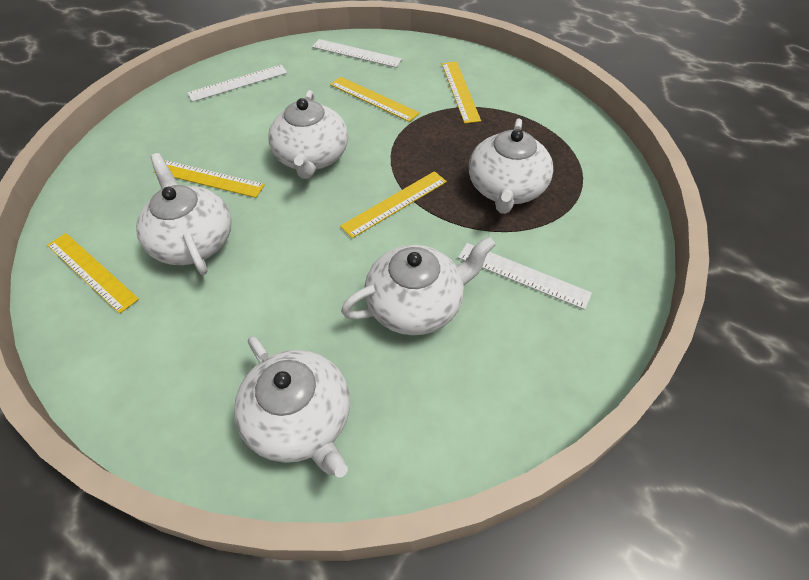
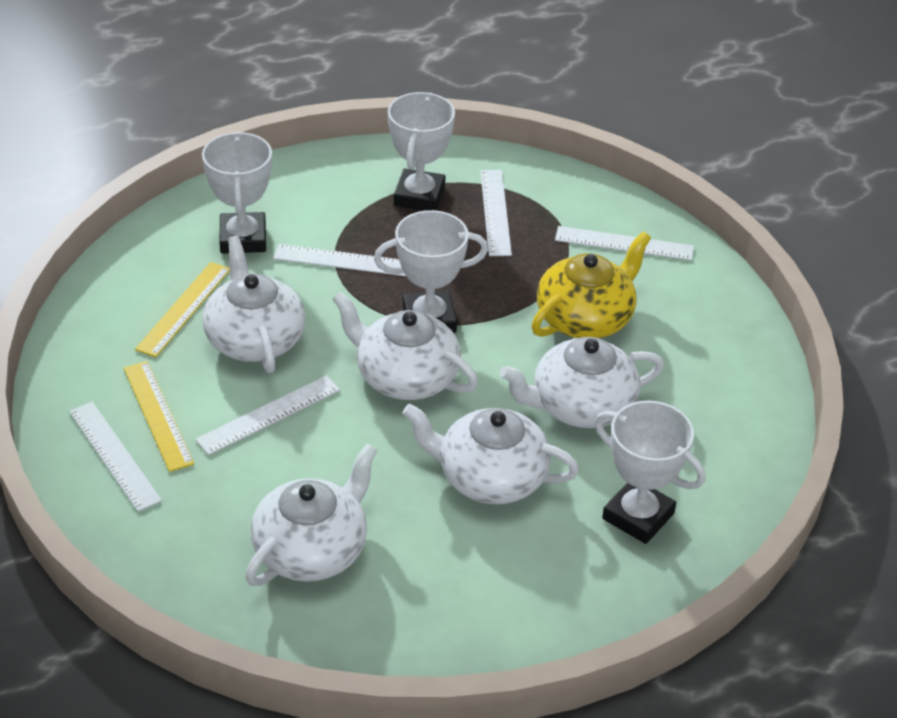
white ruler: 3 -> 5
white trophy: 0 -> 4
yellow ruler: 5 -> 2
yellow teapot: 0 -> 1

